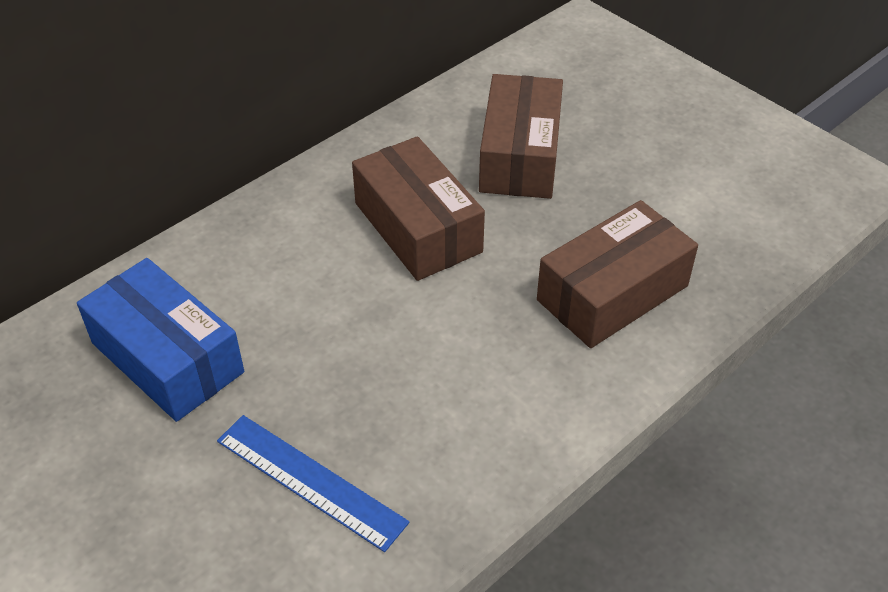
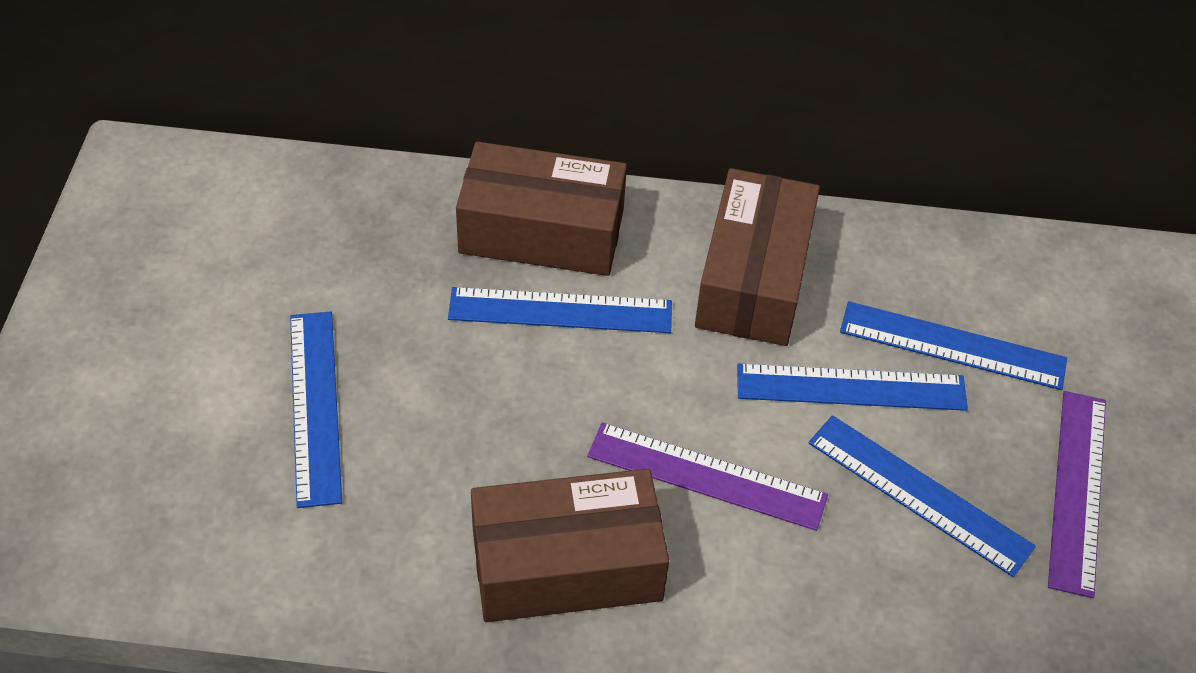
blue box: 1 -> 0
blue ruler: 1 -> 5
purple ruler: 0 -> 2

